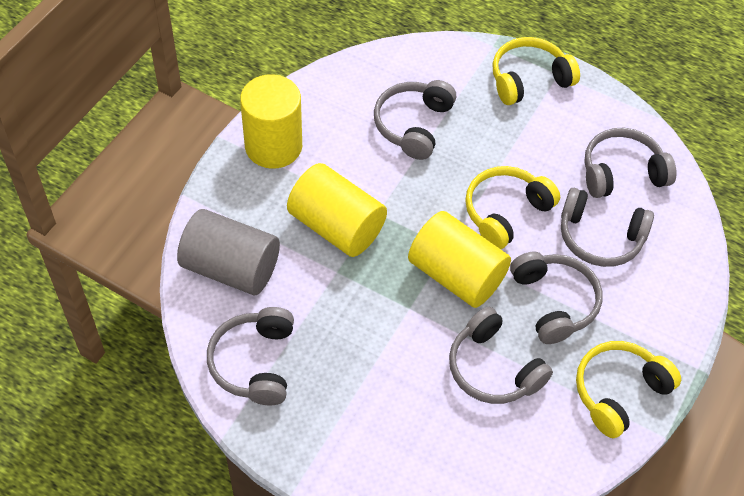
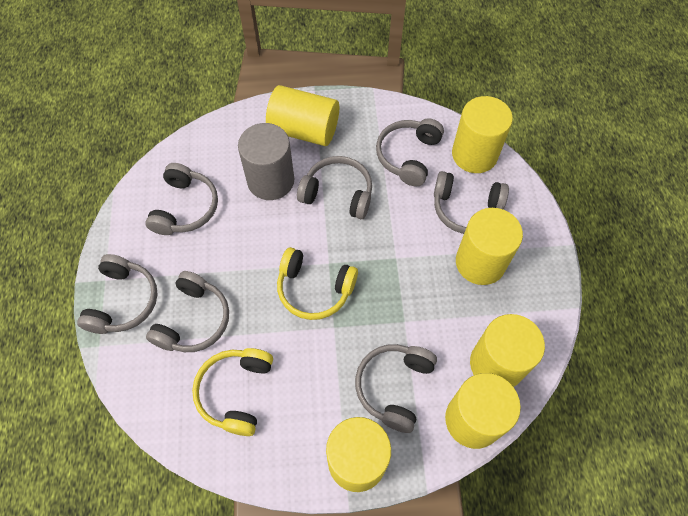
grey headphones: 6 -> 7
yellow cylinder: 3 -> 6
yellow headphones: 3 -> 2

